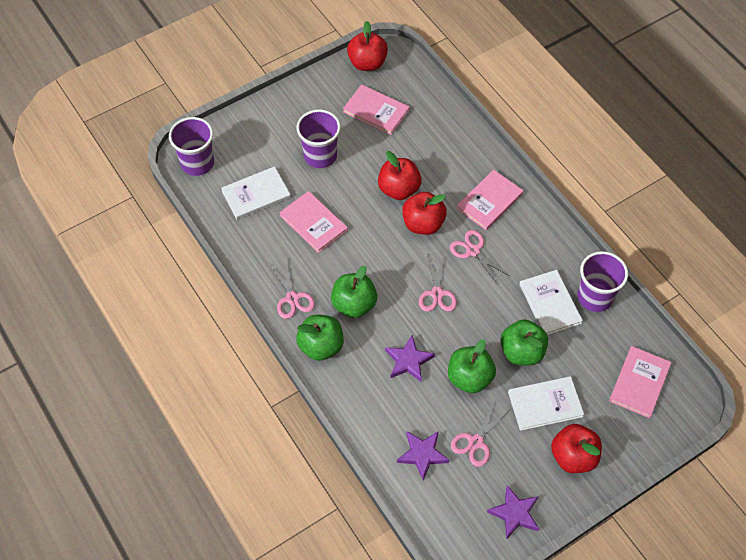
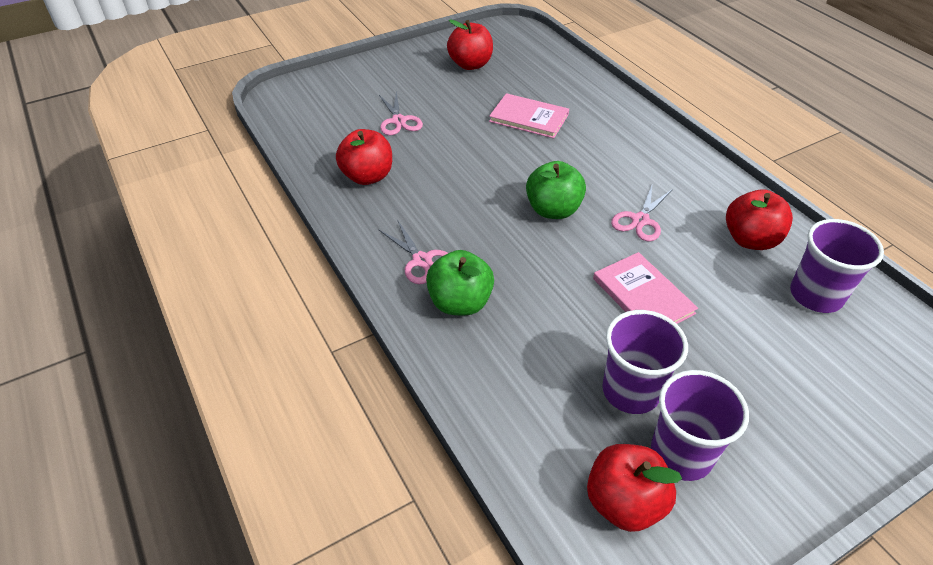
green apple: 4 -> 2
pink book: 4 -> 2
pink scissors: 4 -> 3
purple star: 3 -> 0
white book: 3 -> 0

